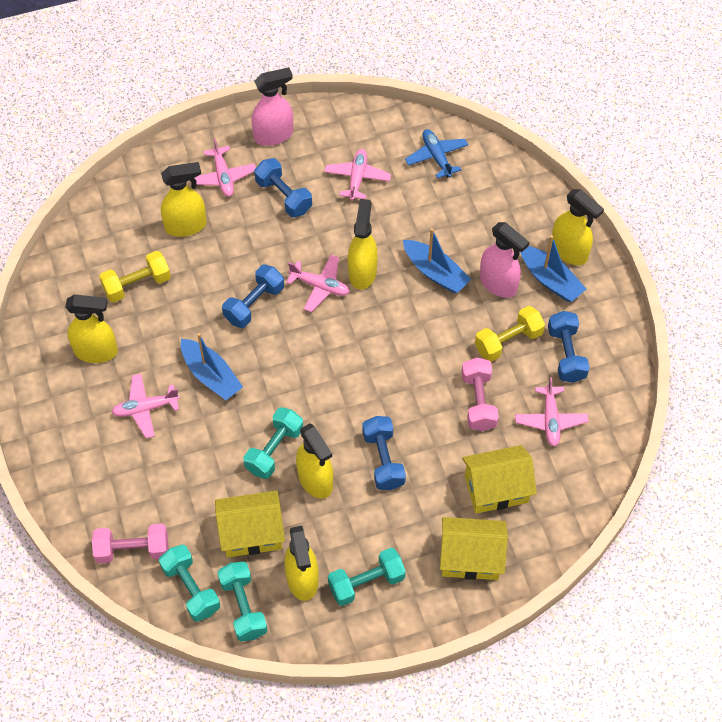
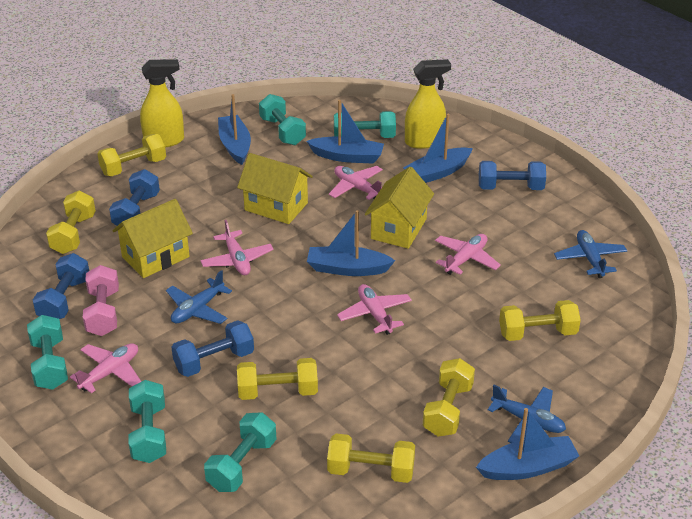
blue boat: 3 -> 5
blue plane: 1 -> 3
pink dumbbell: 2 -> 1
pink spray bottle: 2 -> 0
turquoise dumbbell: 4 -> 5
yellow dumbbell: 2 -> 6
yellow spray bottle: 6 -> 2

